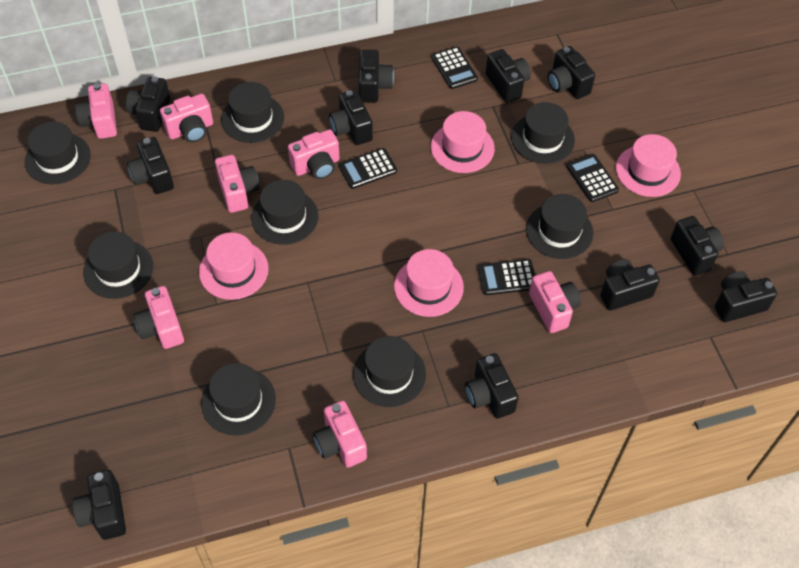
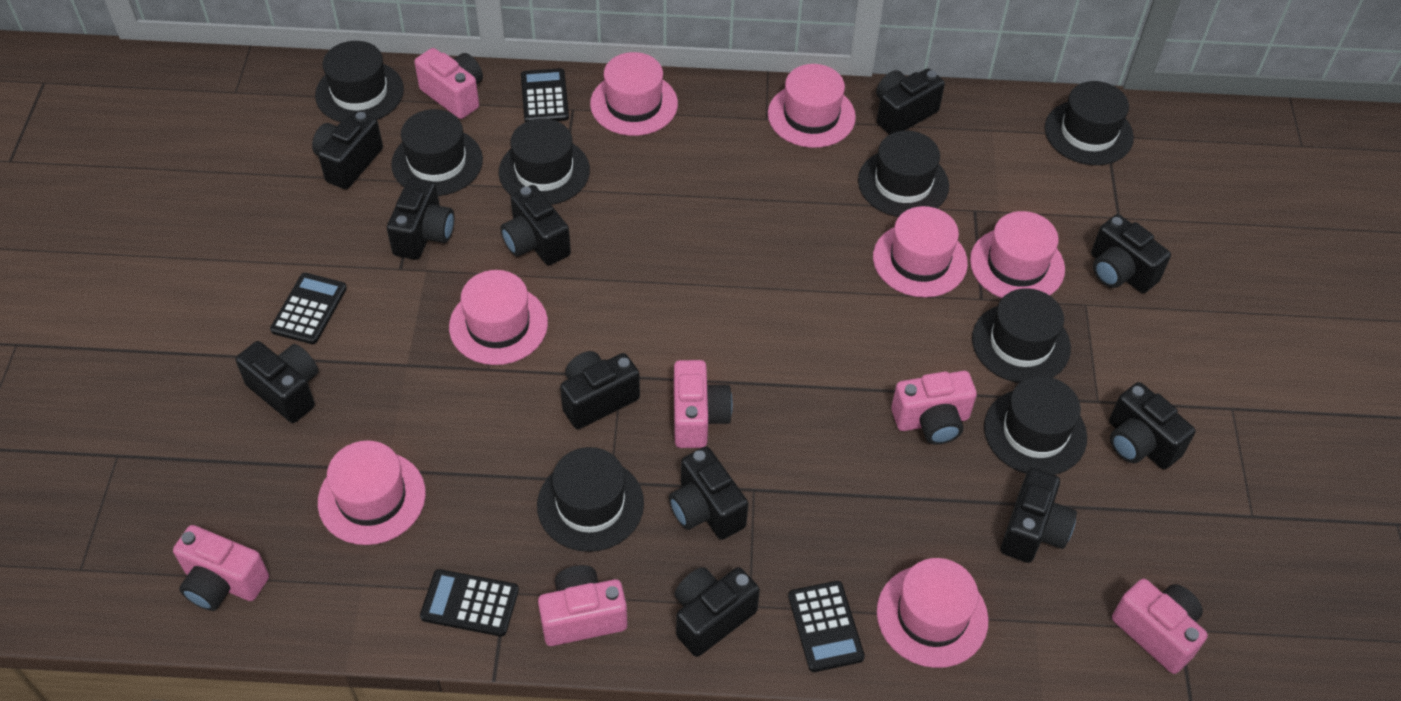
pink camera: 7 -> 6
pink hat: 4 -> 7

